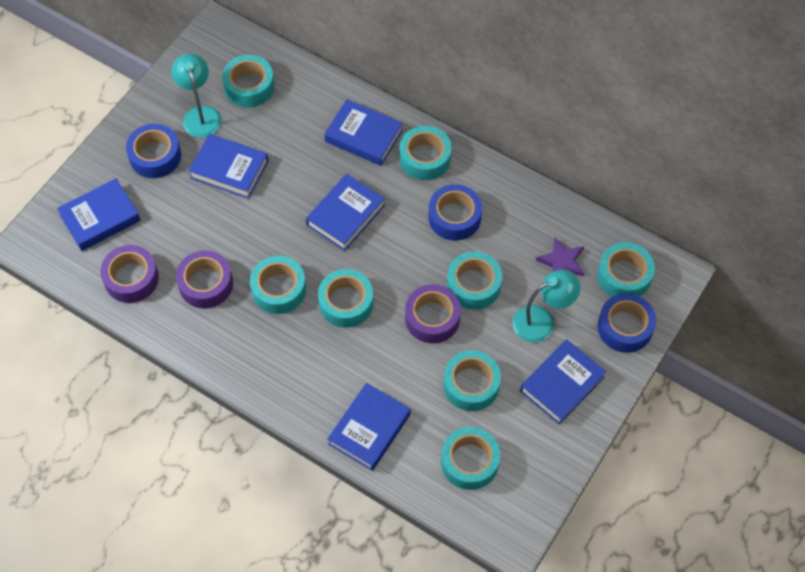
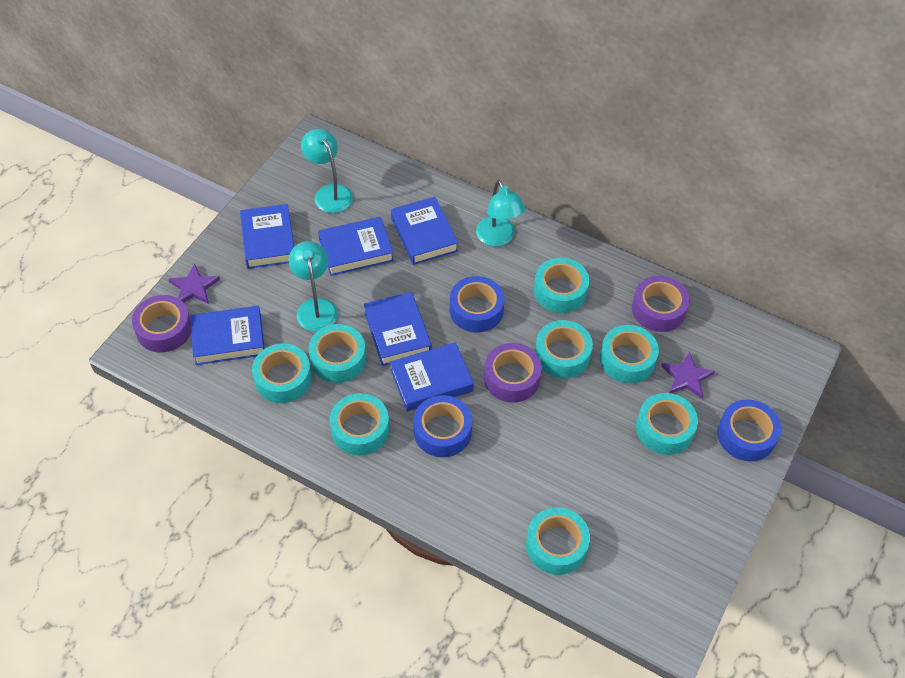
purple star: 1 -> 2
turquoise lamp: 2 -> 3

